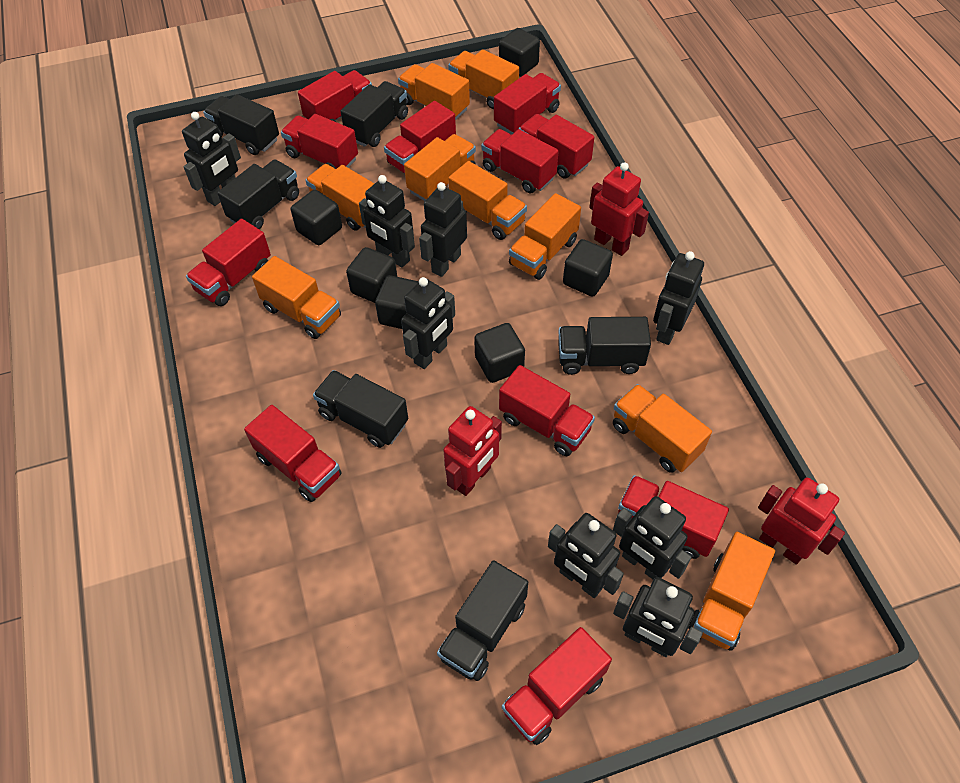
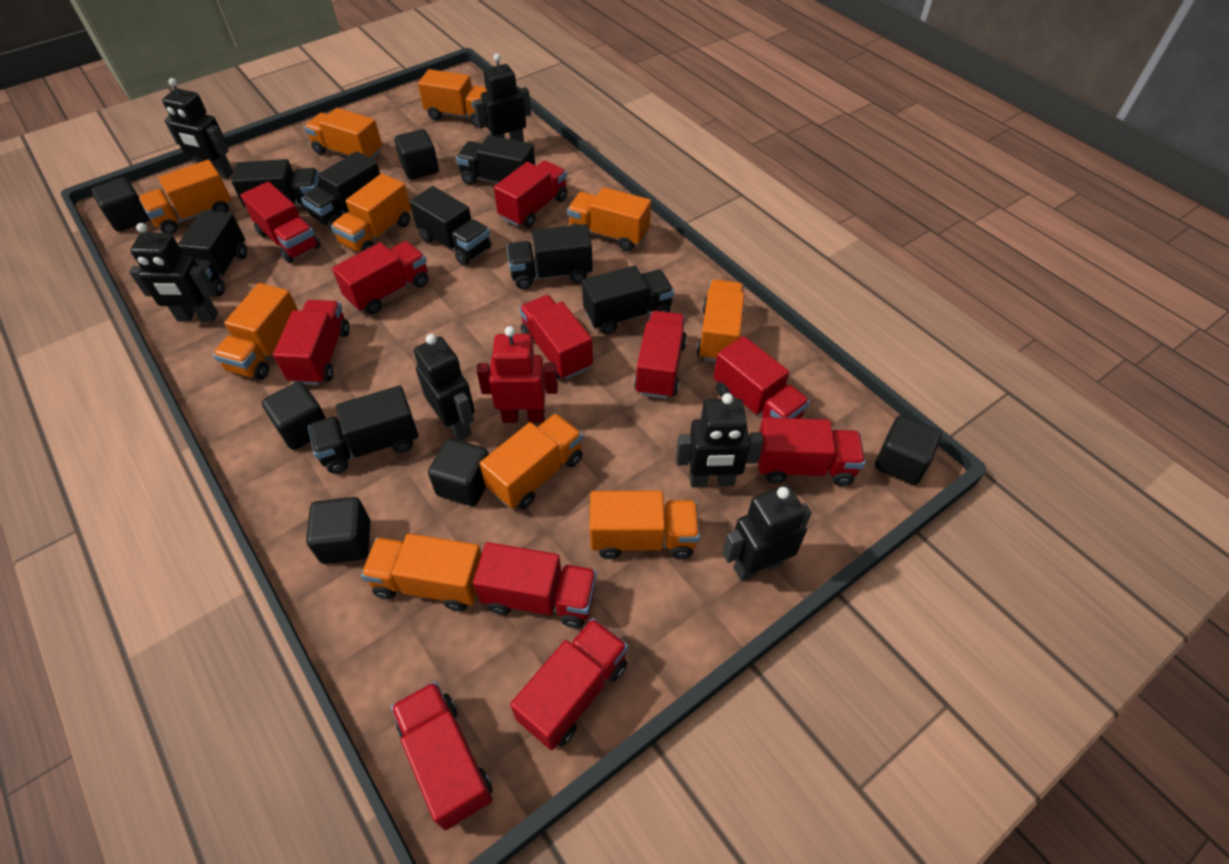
black robot: 8 -> 6
black truck: 6 -> 8
orange truck: 9 -> 10
red robot: 3 -> 1

